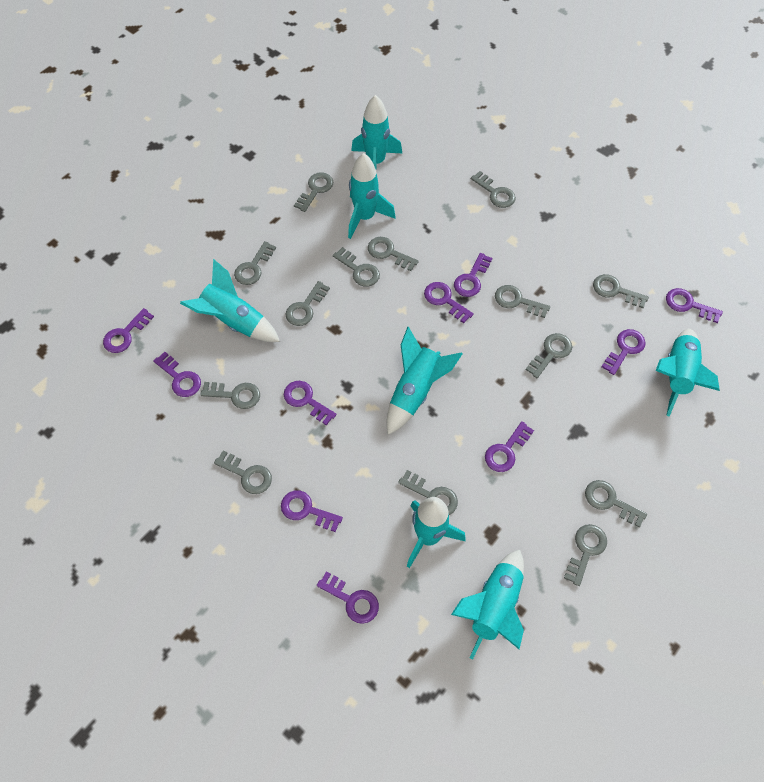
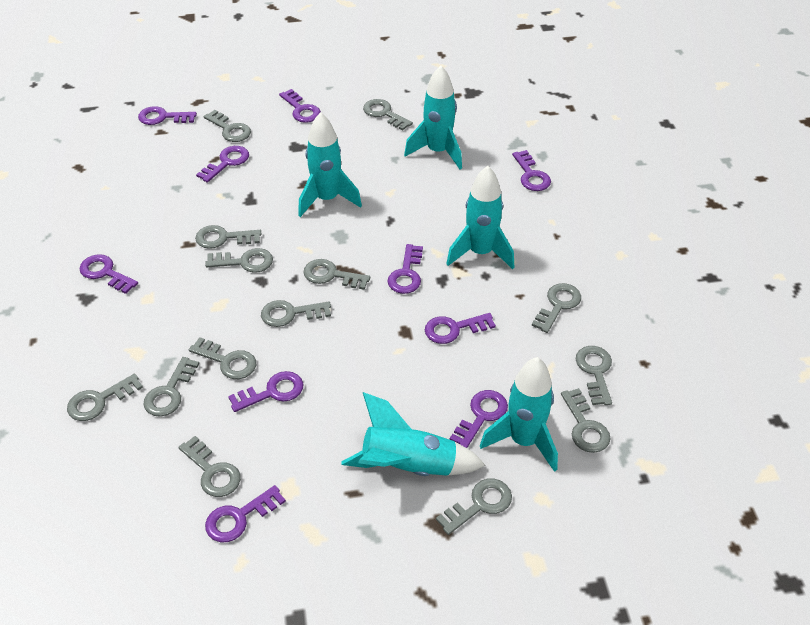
turquoise rocket: 7 -> 5

